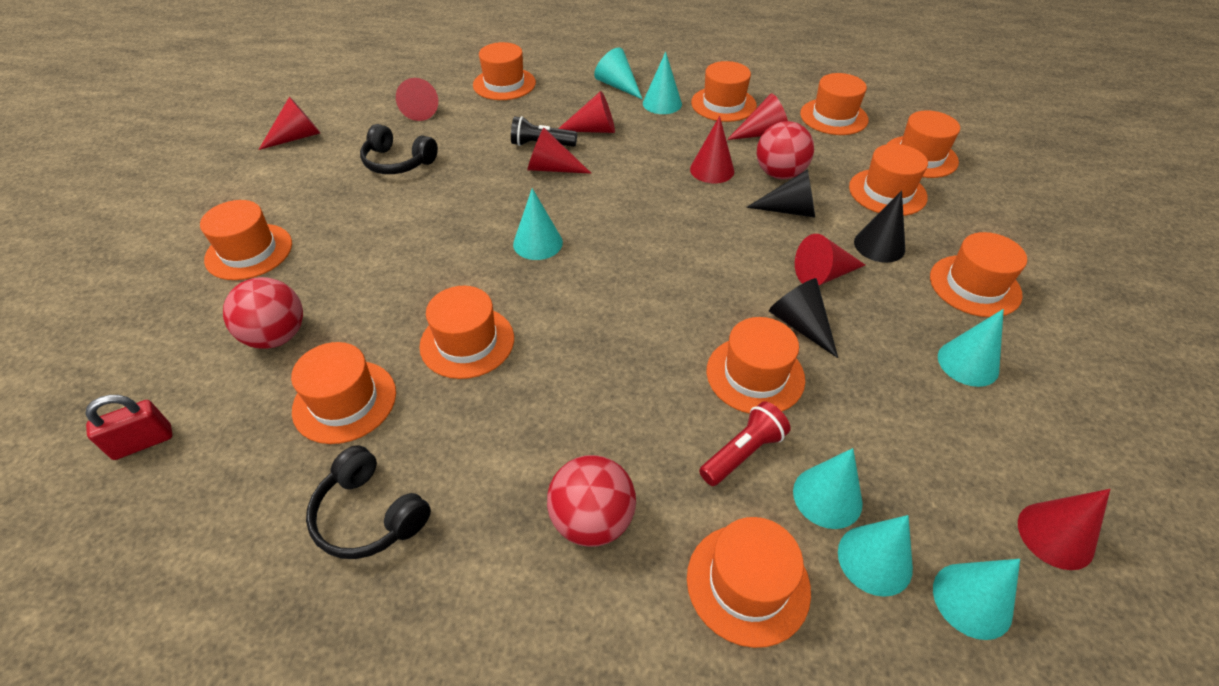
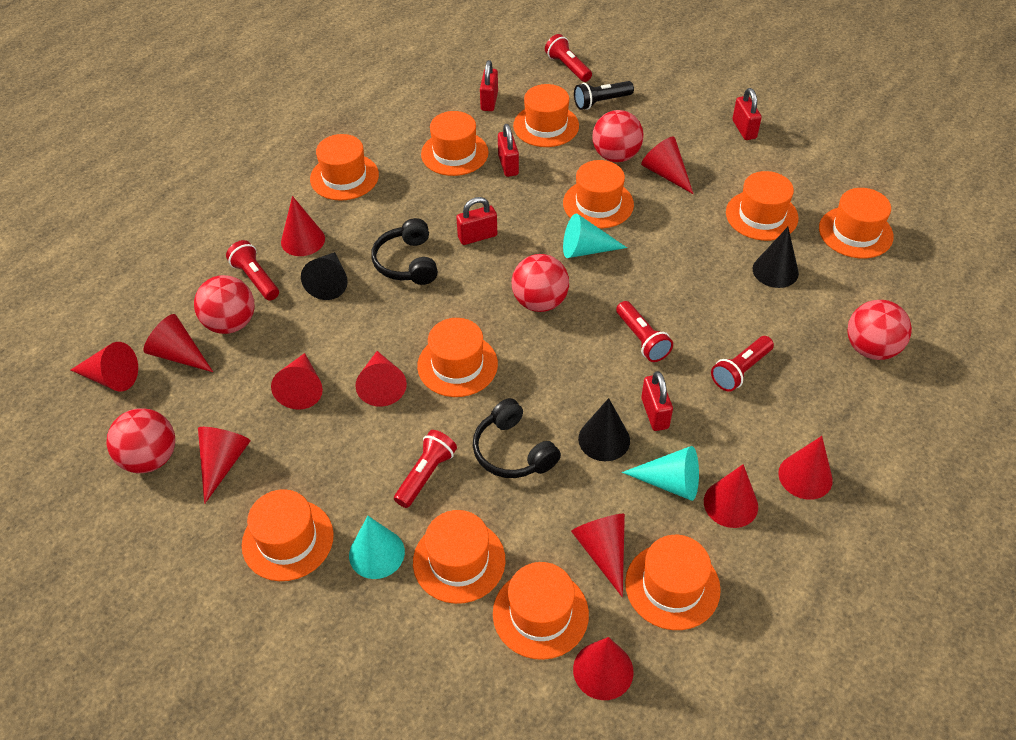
red ball: 3 -> 5
red cone: 8 -> 11
red flashlight: 1 -> 5
red padlock: 1 -> 5
turquoise cone: 7 -> 3

